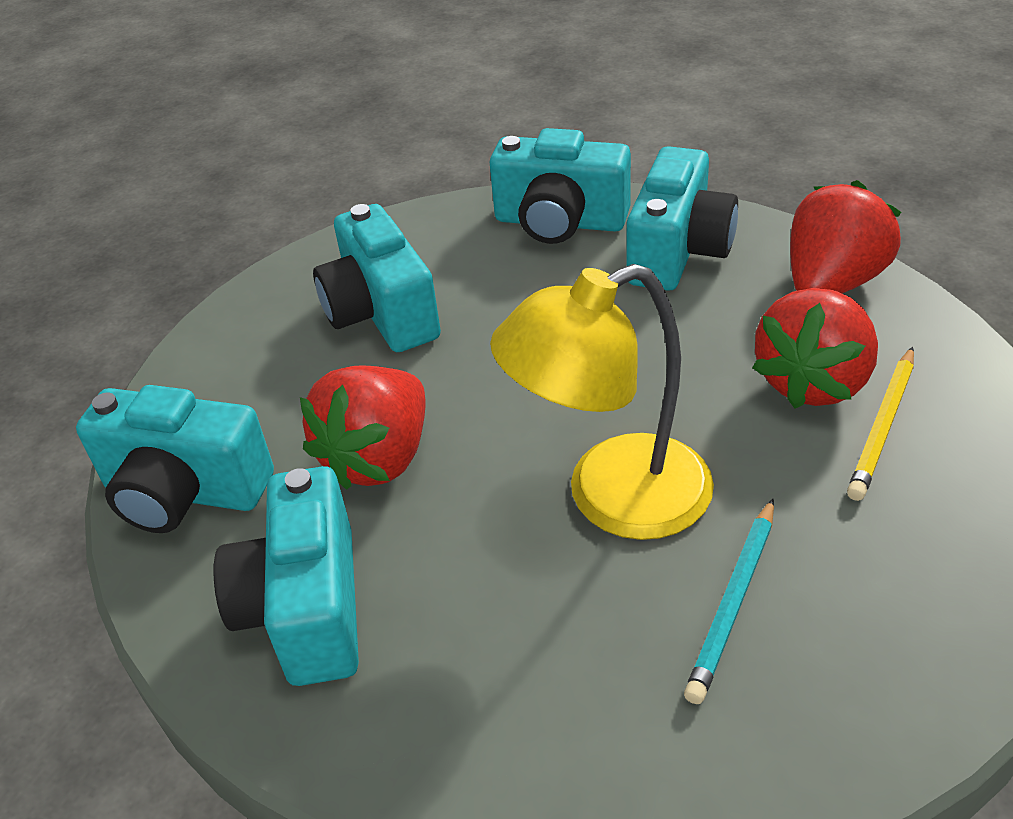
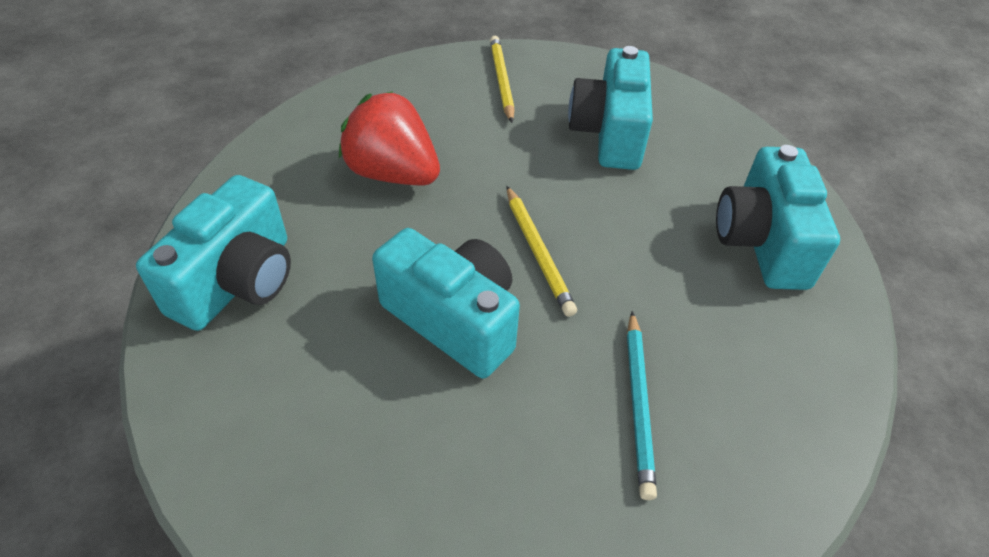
red strawberry: 3 -> 1
turquoise camera: 5 -> 4
yellow lamp: 1 -> 0
yellow pencil: 1 -> 2

